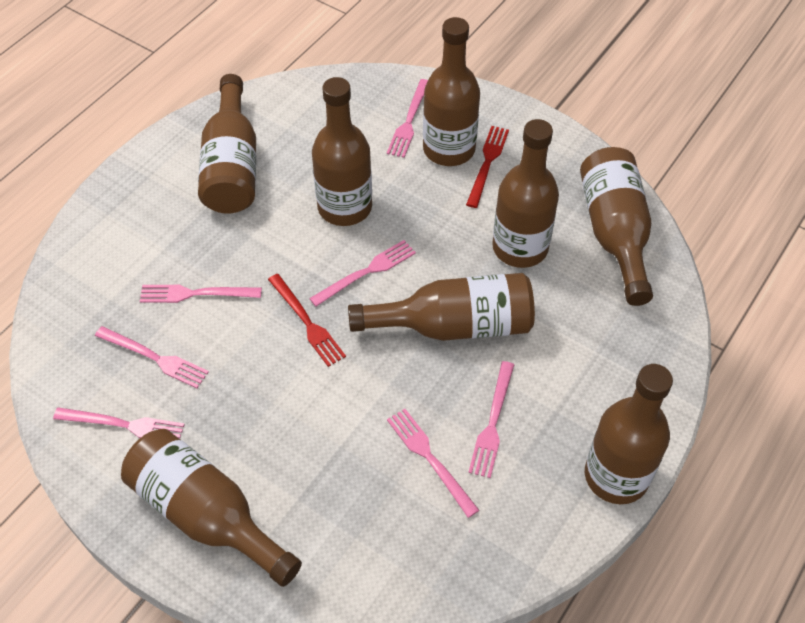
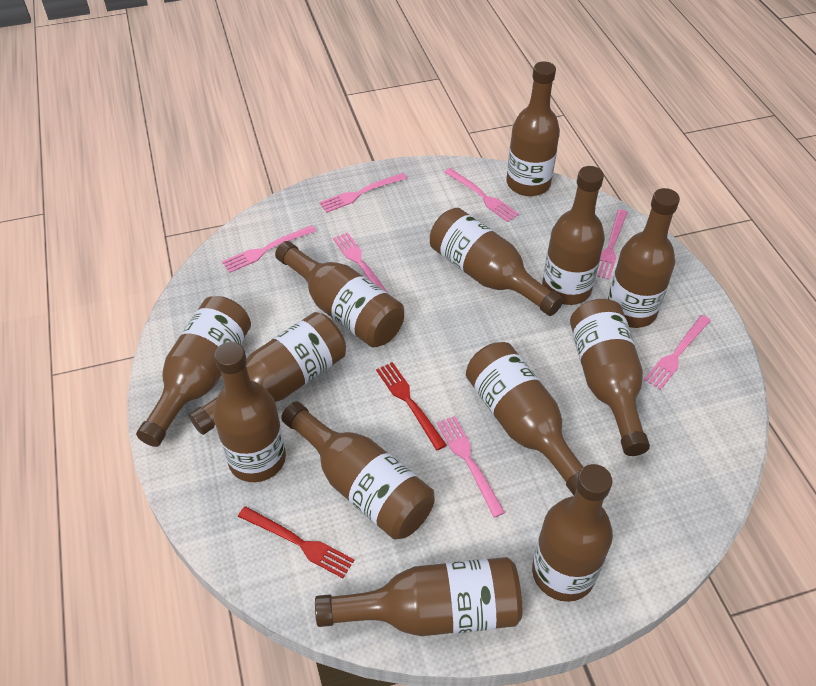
brown bottle: 8 -> 13

